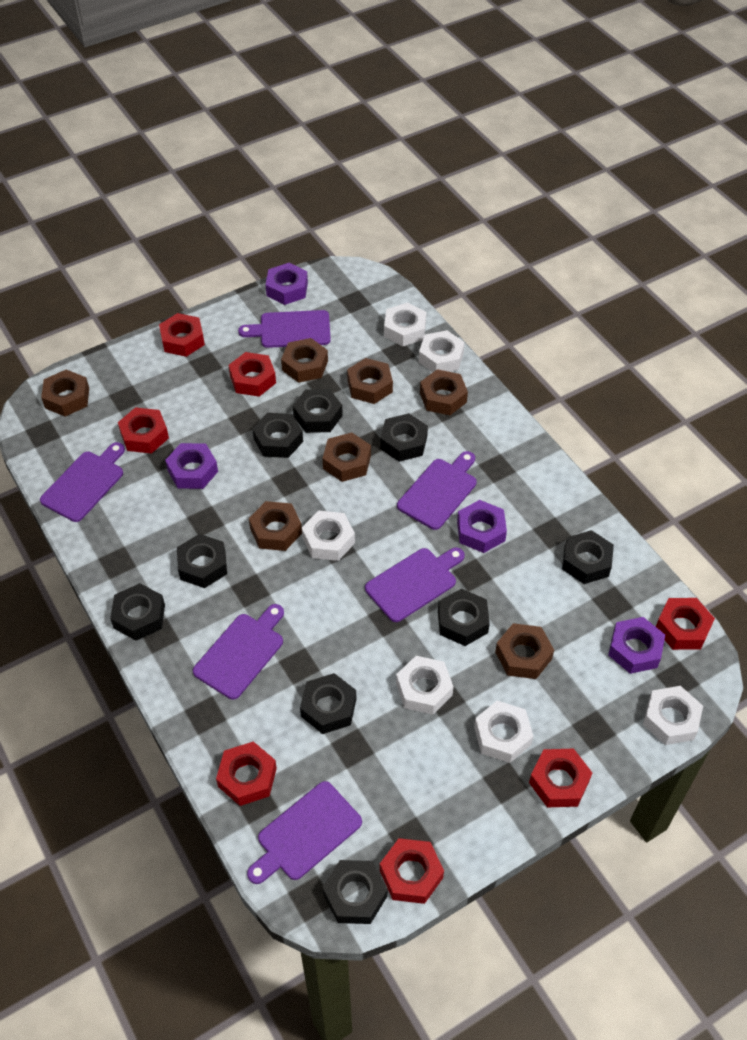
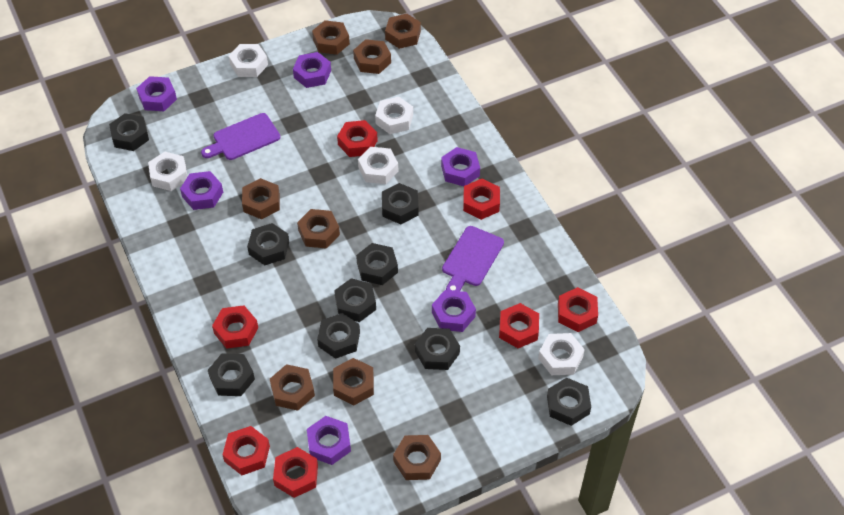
brown nut: 7 -> 8
purple cutting board: 6 -> 2
purple nut: 4 -> 6
white nut: 6 -> 5

